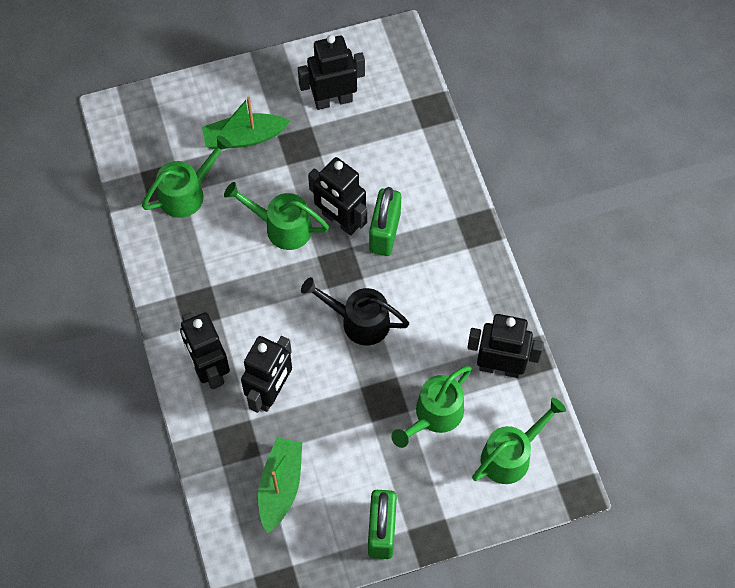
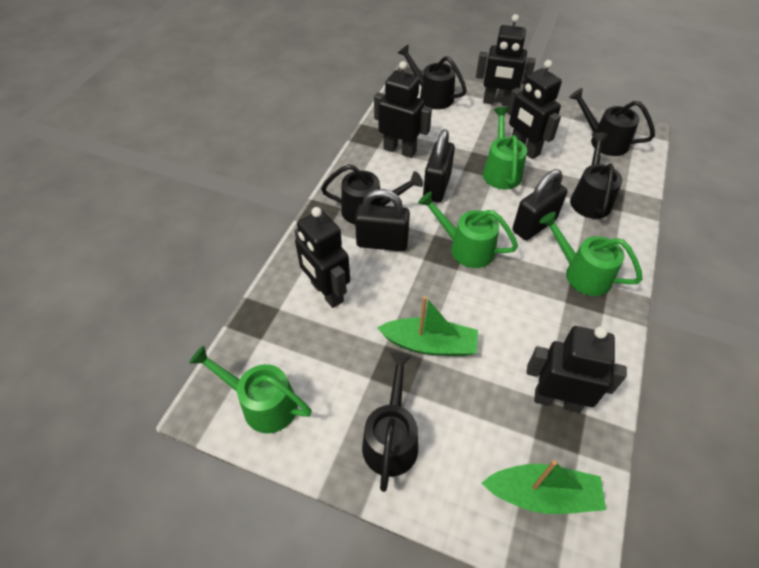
black padlock: 0 -> 3
black watering can: 1 -> 5
green padlock: 2 -> 0

